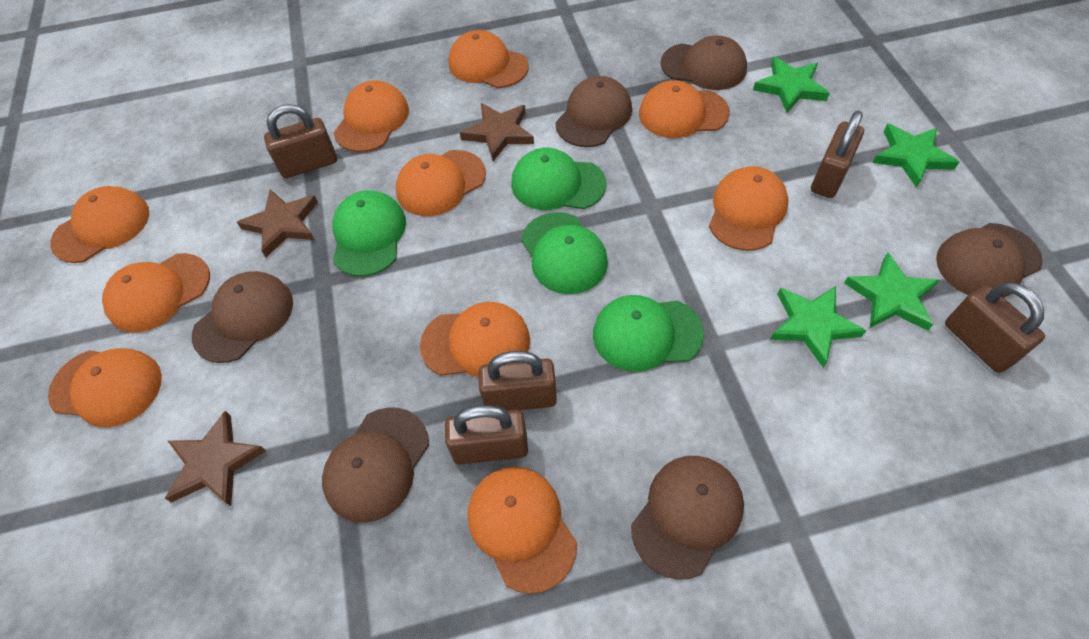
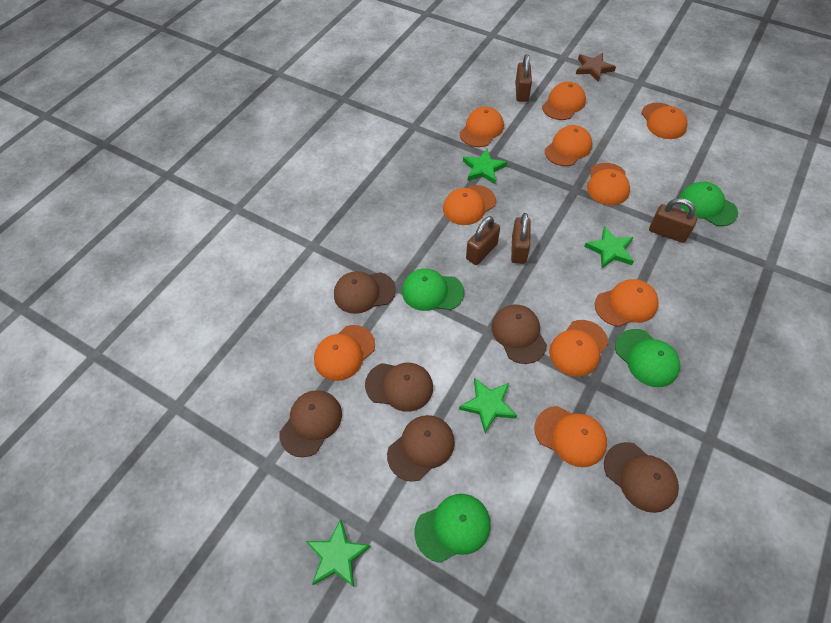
brown padlock: 5 -> 4
brown star: 3 -> 1

